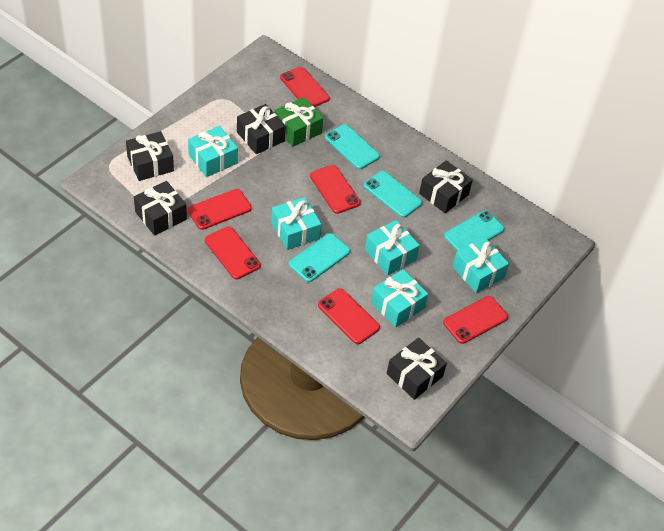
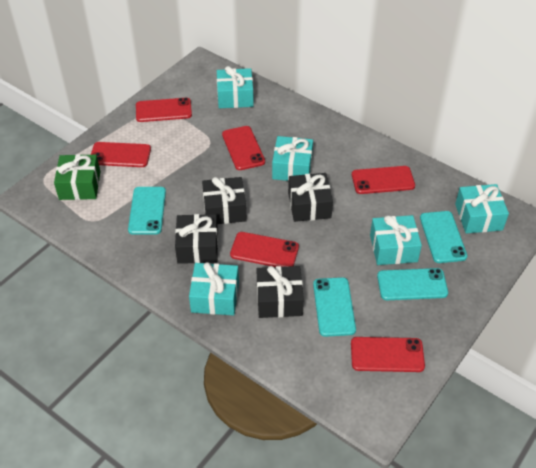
black gift: 5 -> 4

